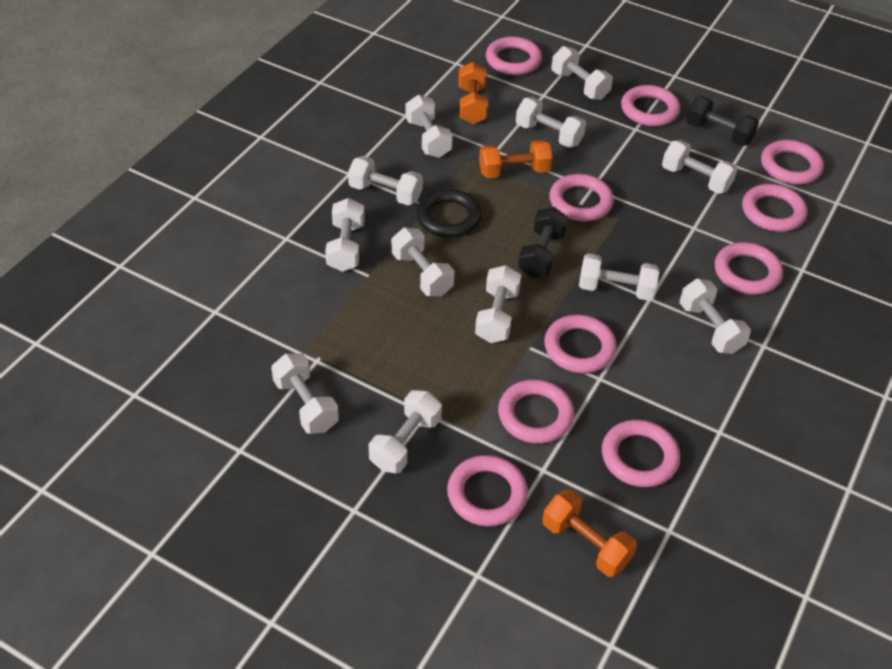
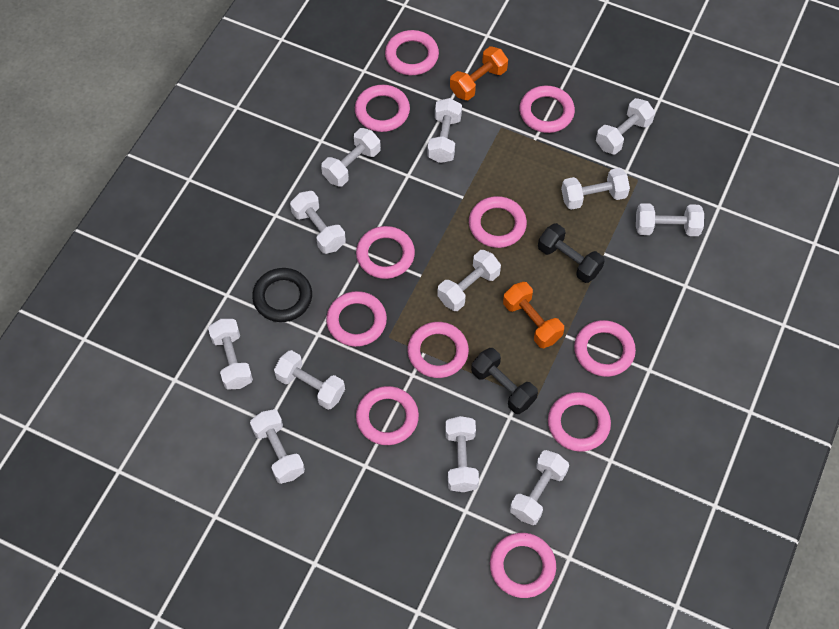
orange dumbbell: 3 -> 2
pink ring: 10 -> 11

